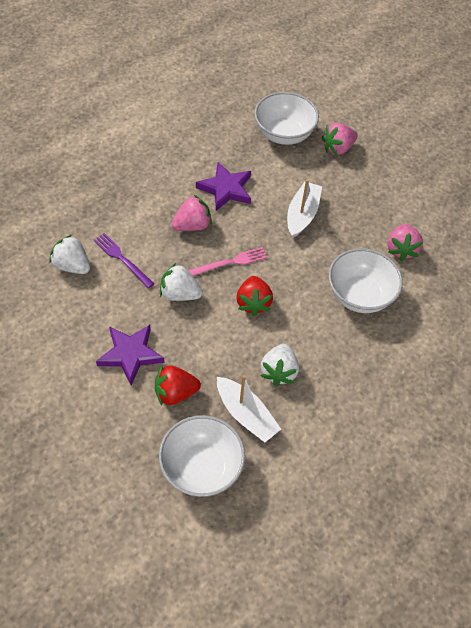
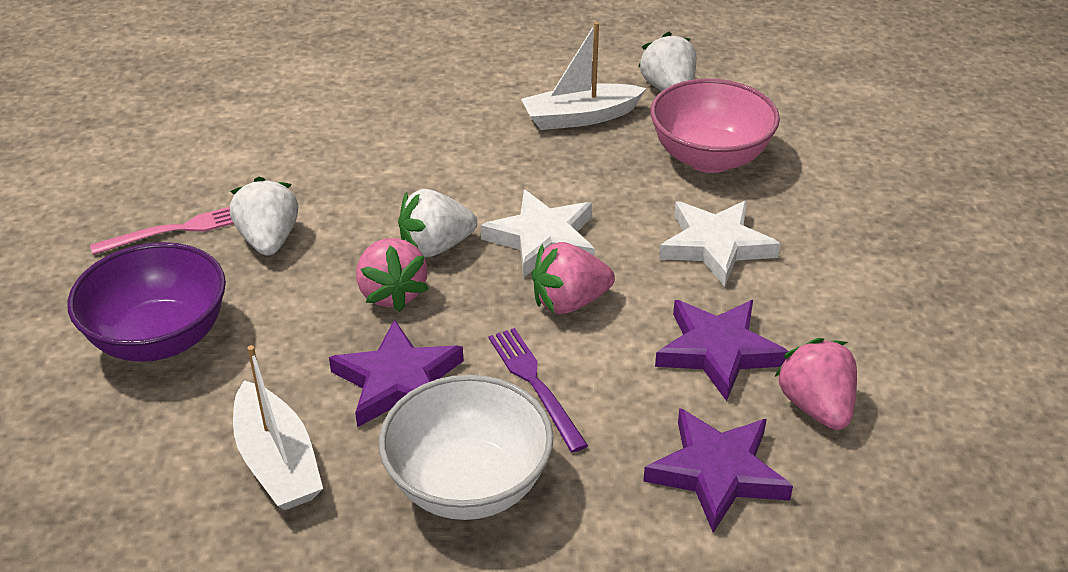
pink bowl: 0 -> 1
purple bowl: 0 -> 1
purple star: 2 -> 3
red strawberry: 2 -> 0
white bowl: 3 -> 1
white star: 0 -> 2

